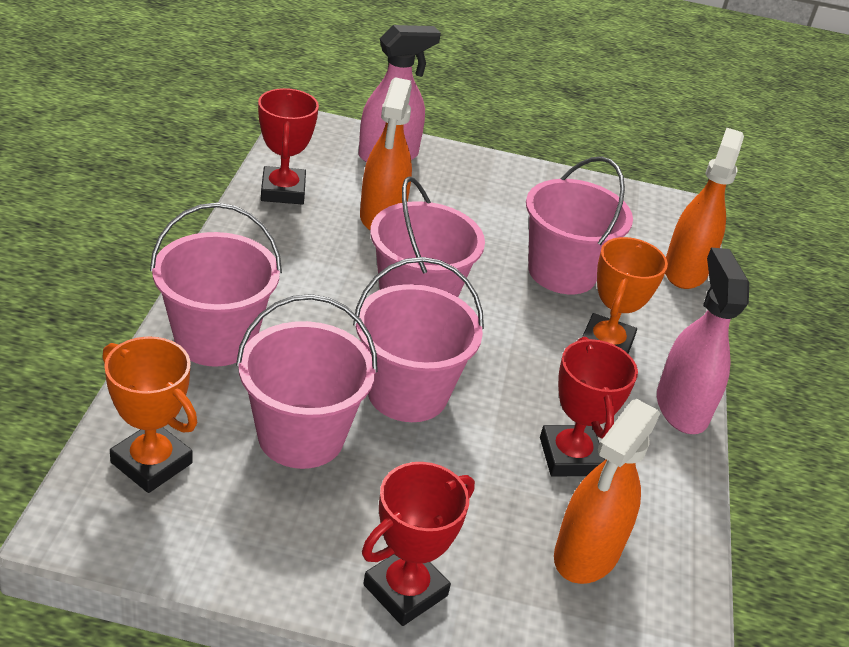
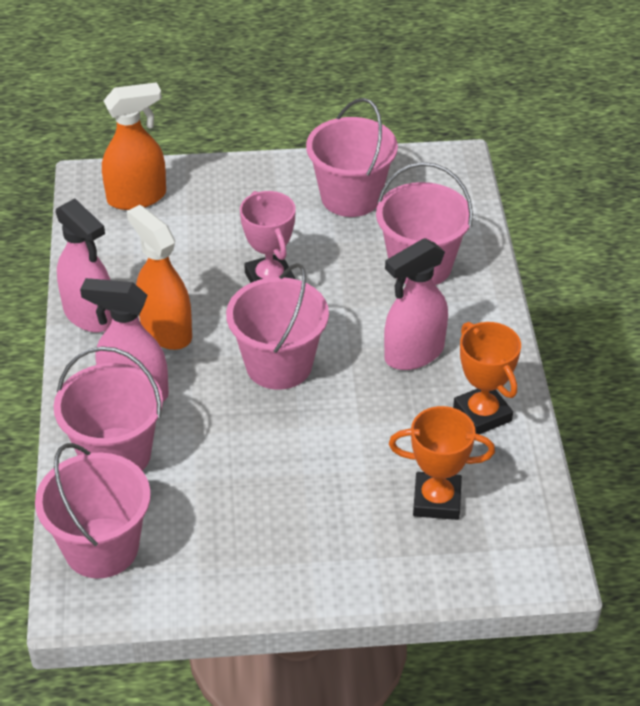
orange spray bottle: 3 -> 2
pink spray bottle: 2 -> 3
pink trophy: 0 -> 1
red trophy: 3 -> 0

